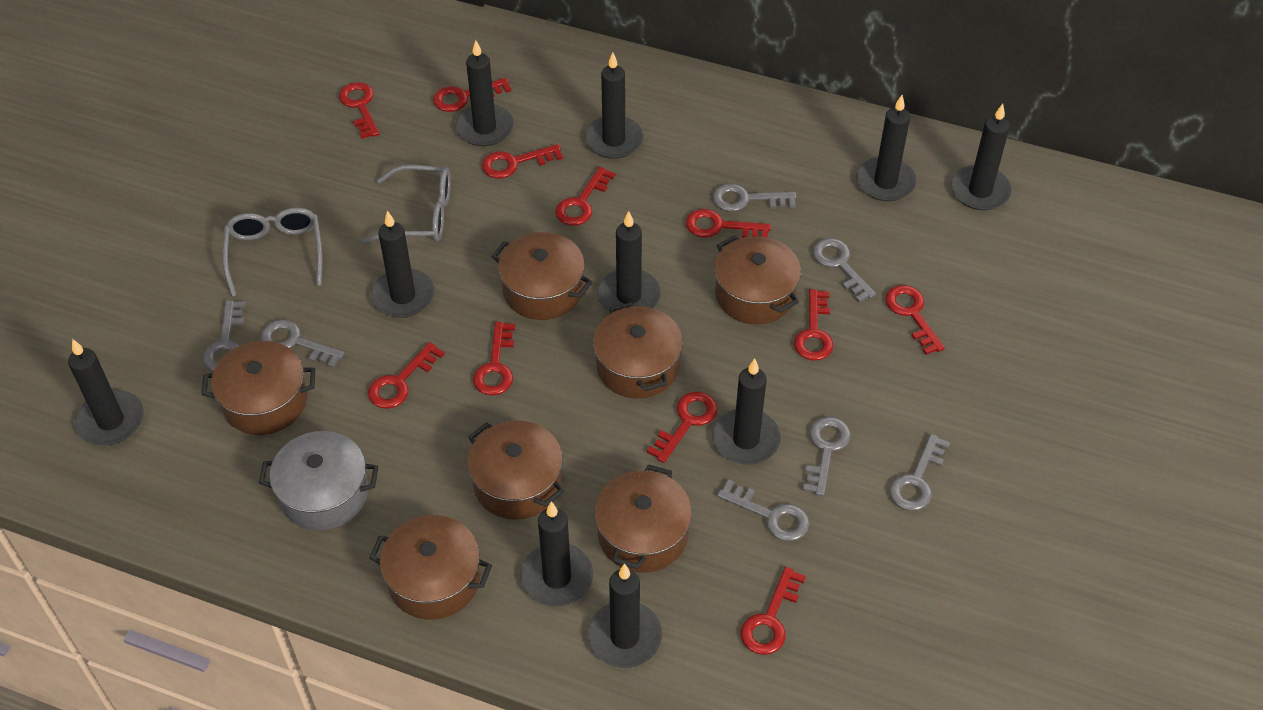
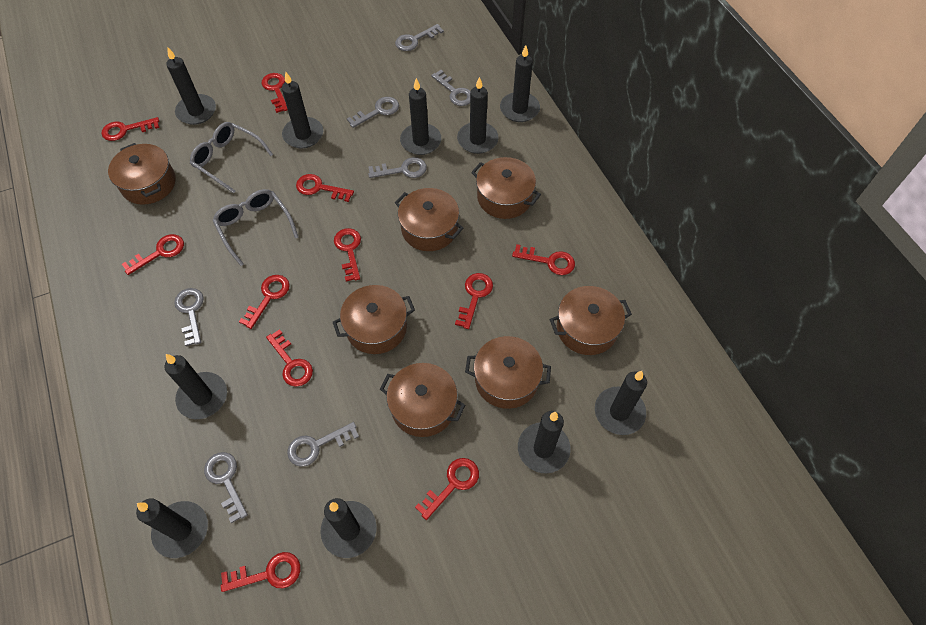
grey pot: 1 -> 0

